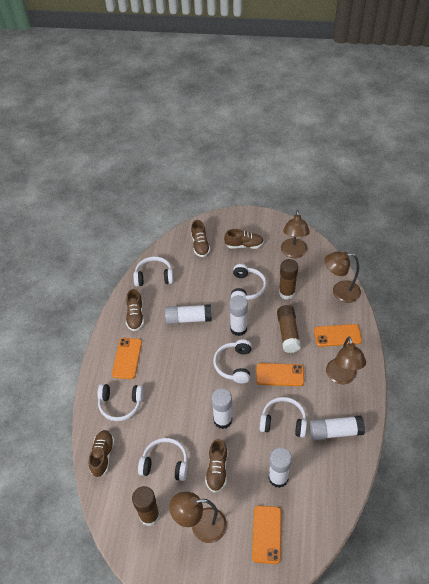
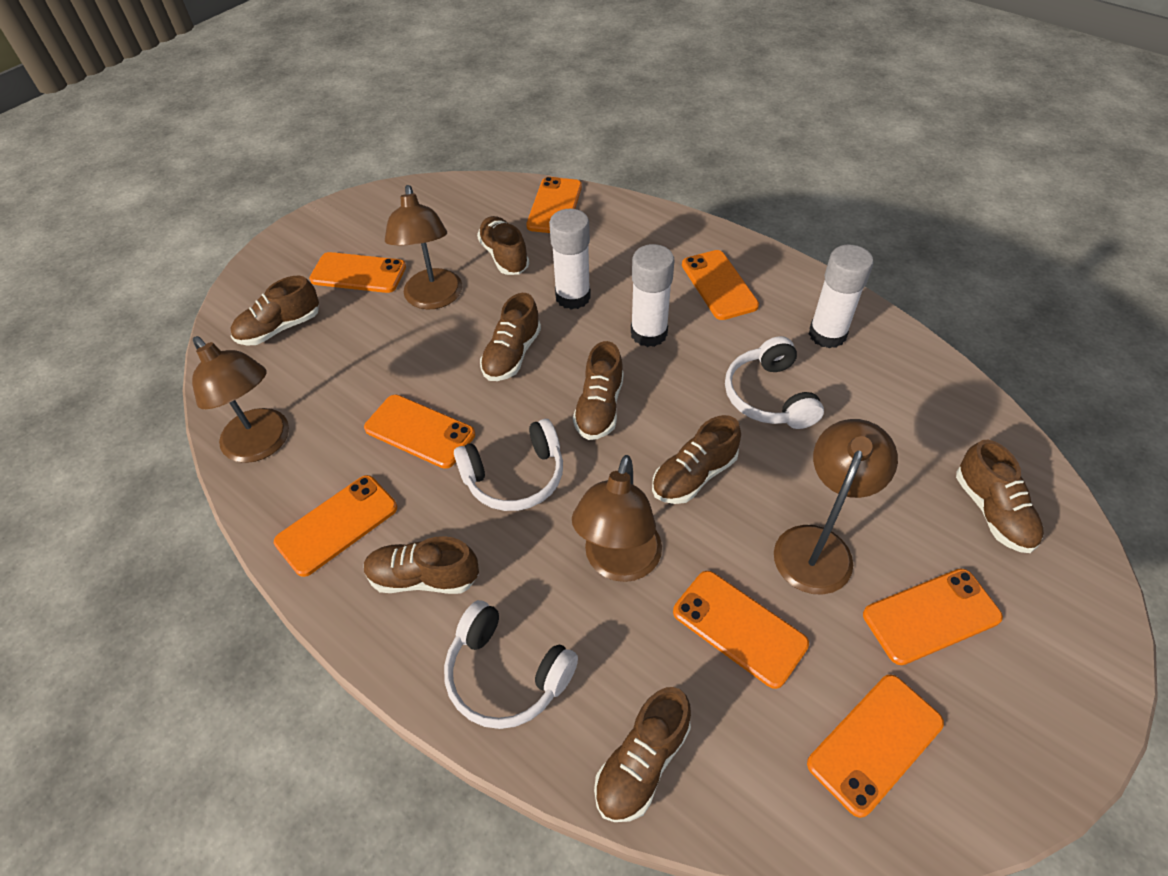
brown glue stick: 3 -> 0
brown shoe: 5 -> 8
orange phone: 4 -> 8
white glue stick: 5 -> 3
white headphones: 6 -> 3

